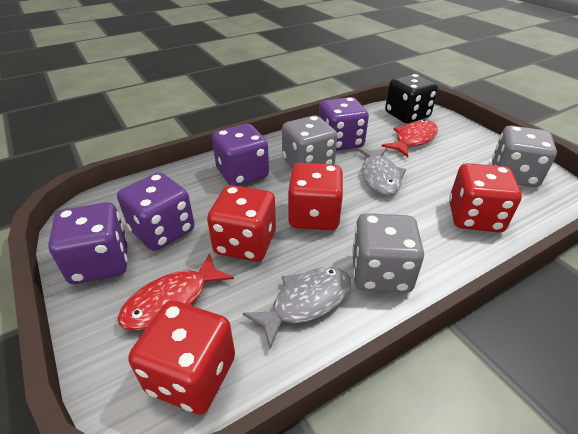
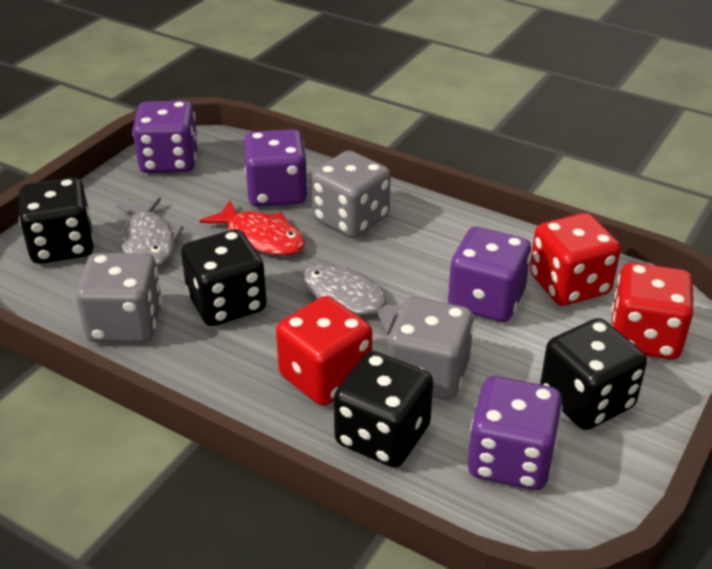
black dice: 1 -> 4
red dice: 4 -> 3
red fish: 2 -> 1

